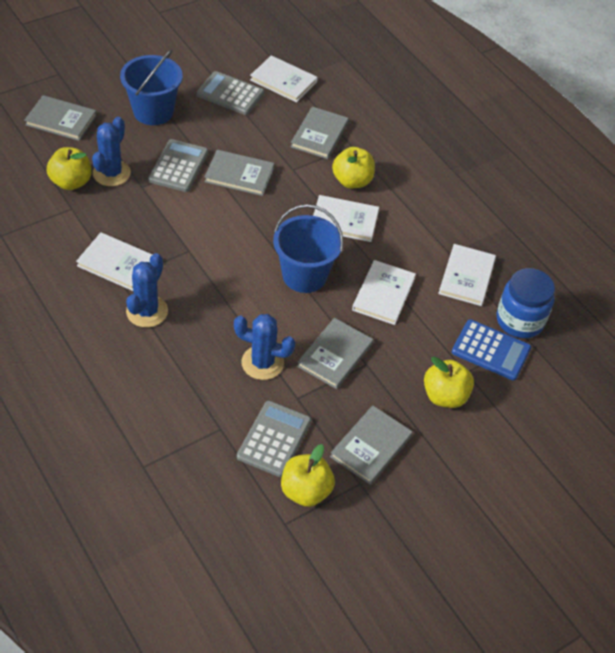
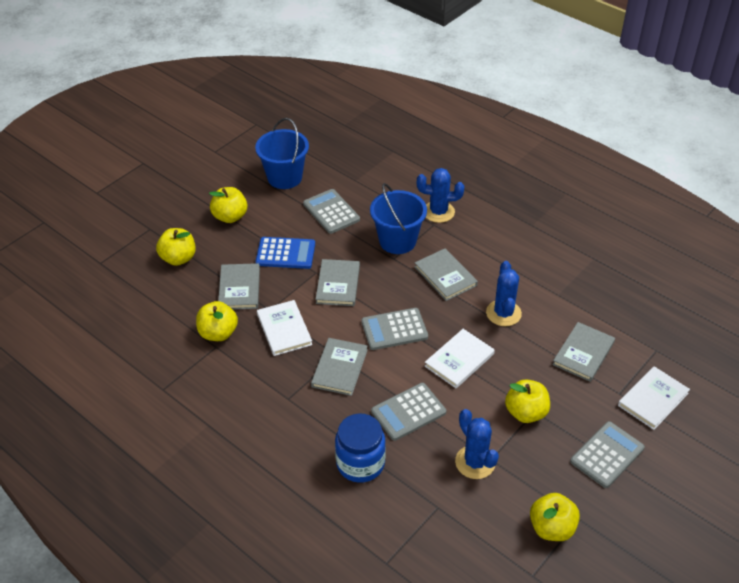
grey calculator: 3 -> 4
white book: 5 -> 3
yellow apple: 4 -> 5

